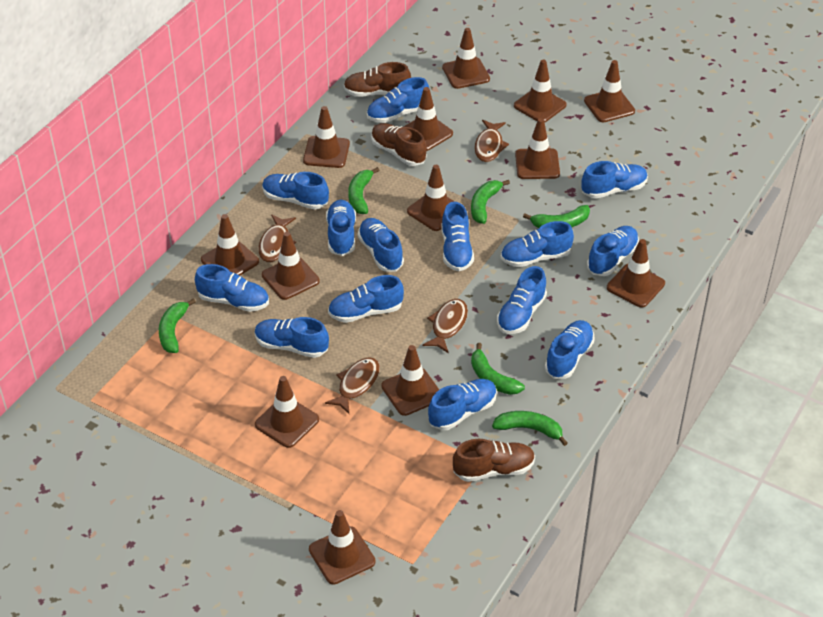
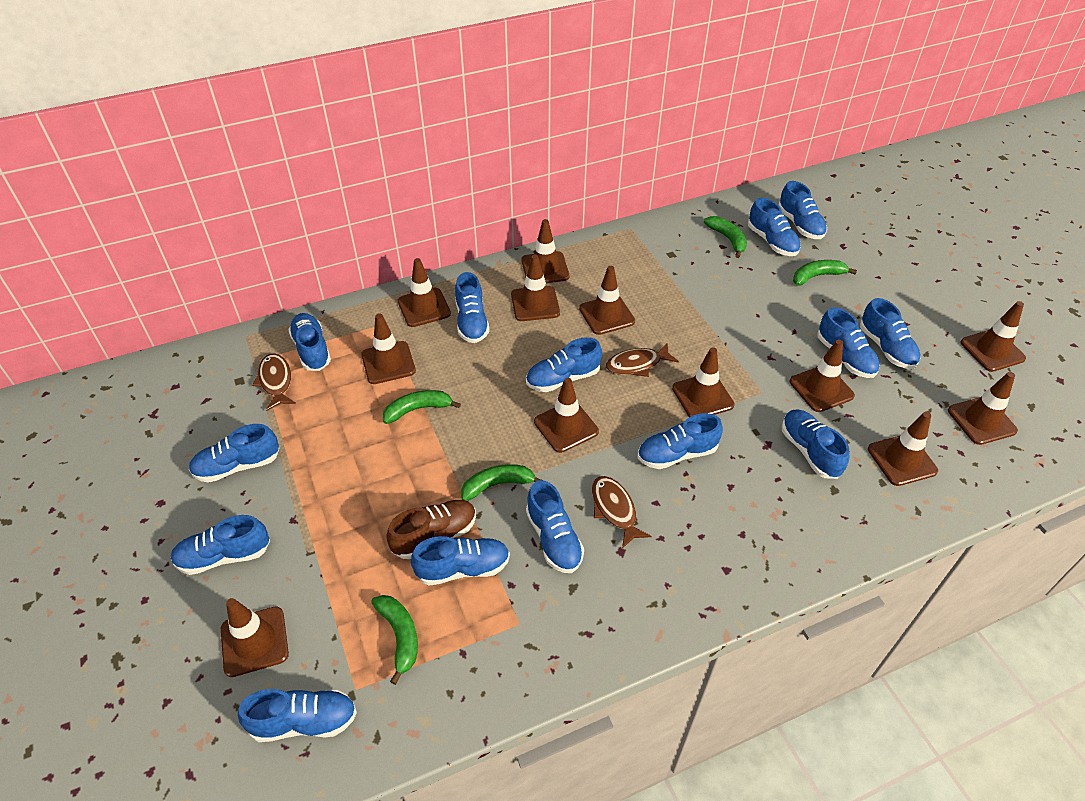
brown fish: 4 -> 3
brown shoe: 3 -> 1
brown traffic cone: 13 -> 12
green banana: 6 -> 5

